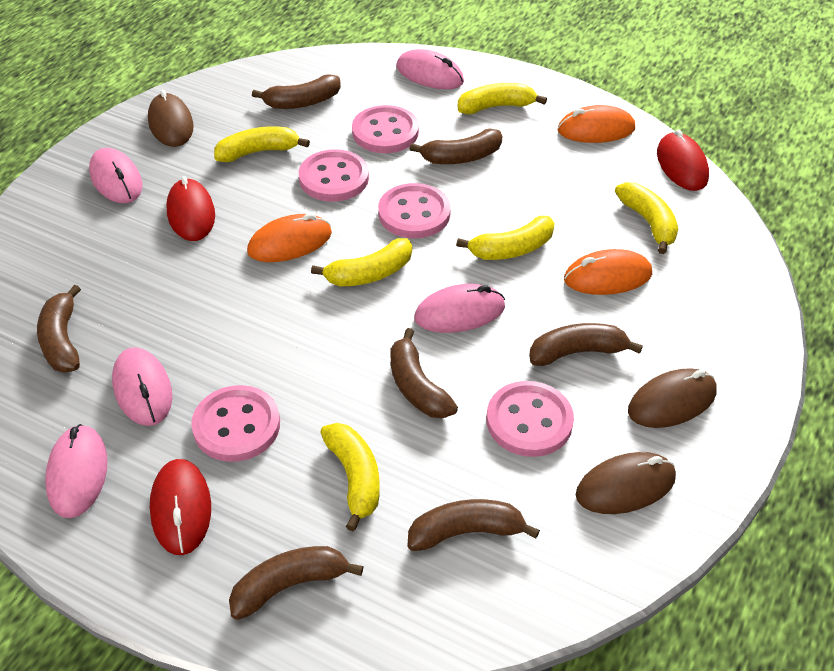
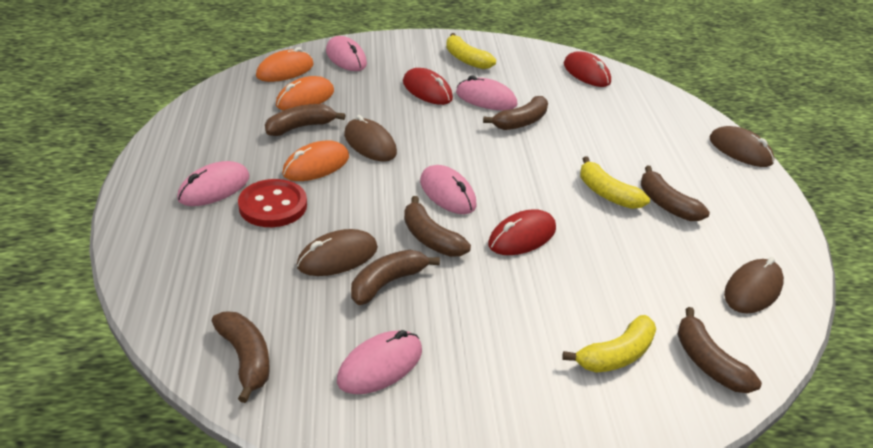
brown mouse: 3 -> 4
pink button: 5 -> 0
red button: 0 -> 1
yellow banana: 6 -> 3

